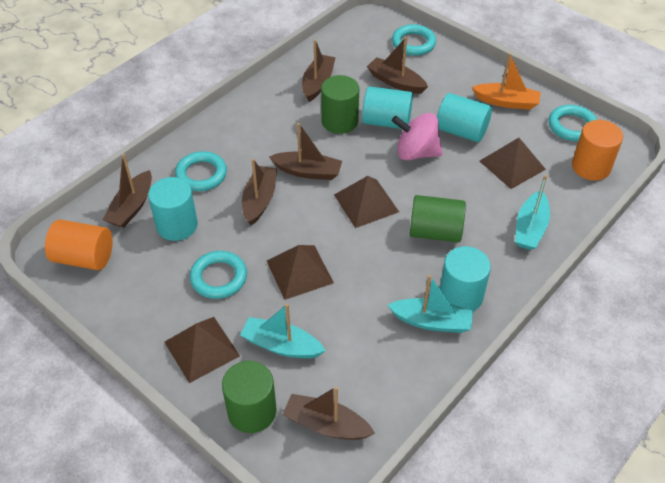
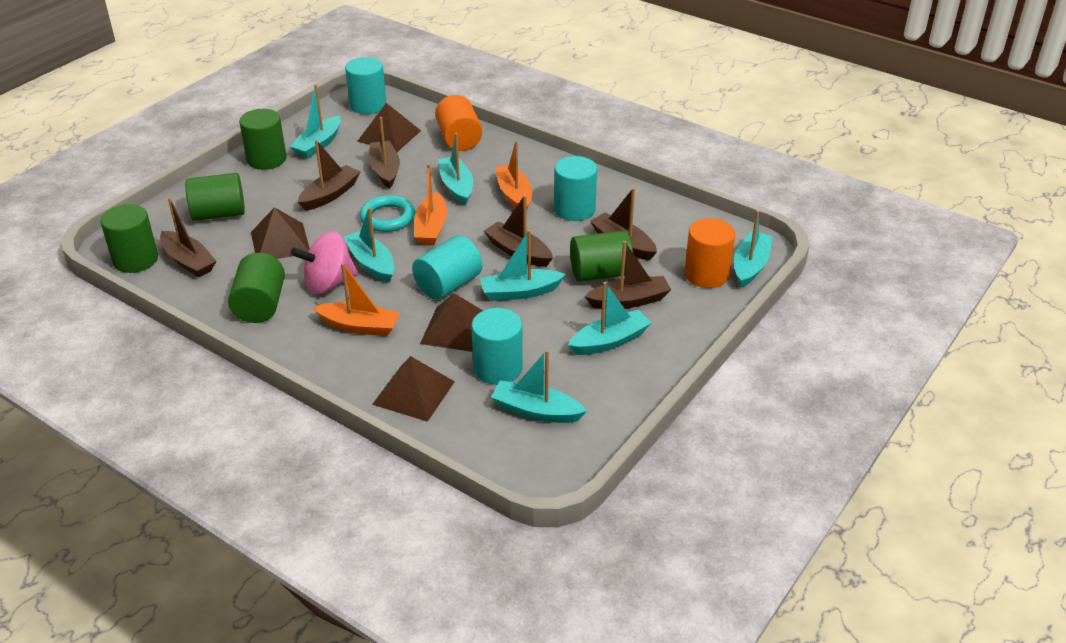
green cylinder: 3 -> 5
orange boat: 1 -> 3
turquoise boat: 3 -> 7
turquoise ring: 4 -> 1

